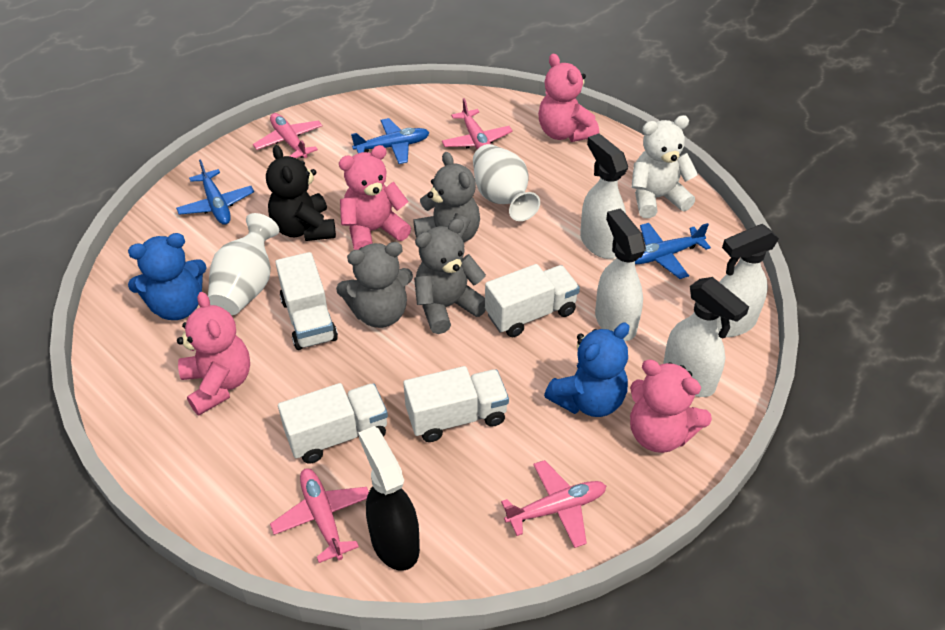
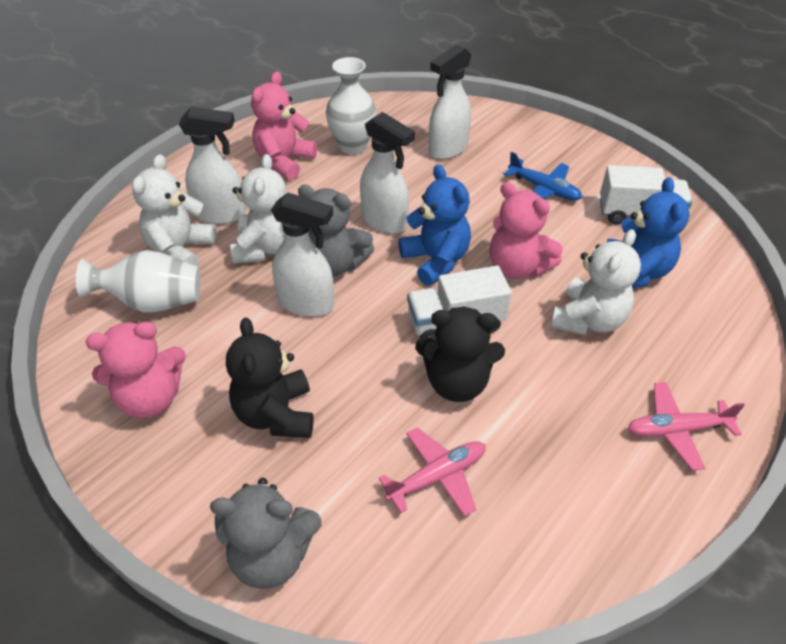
black spray bottle: 1 -> 0
black teddy bear: 1 -> 2
blue plane: 3 -> 1
grey teddy bear: 3 -> 2
pink plane: 4 -> 2
pink teddy bear: 4 -> 3
white teddy bear: 1 -> 3
white truck: 4 -> 2

